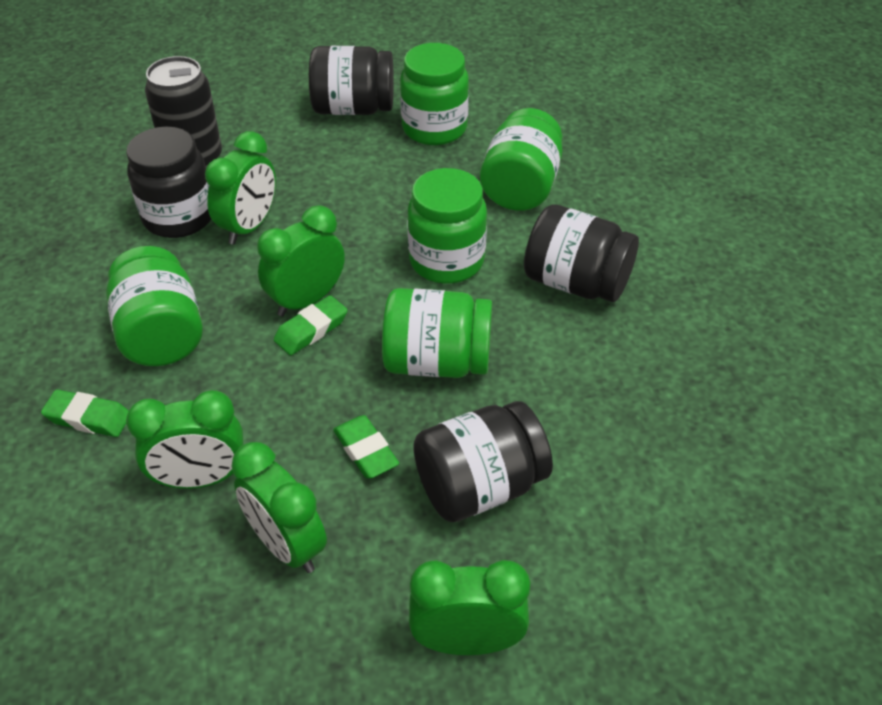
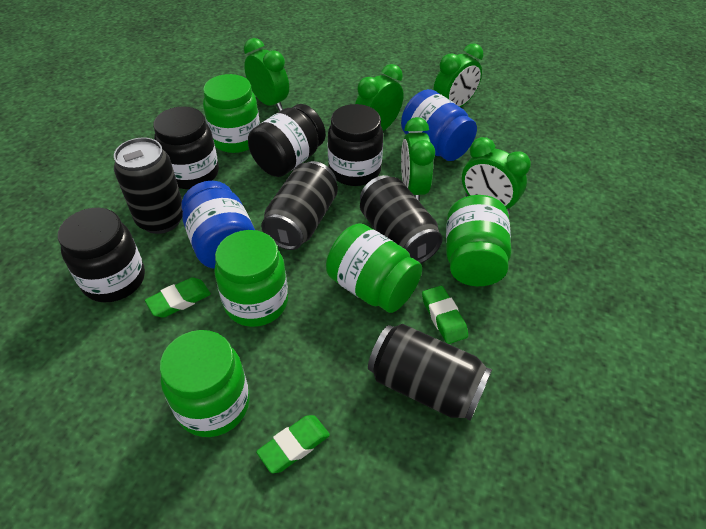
black can: 1 -> 4
blue jar: 0 -> 2

